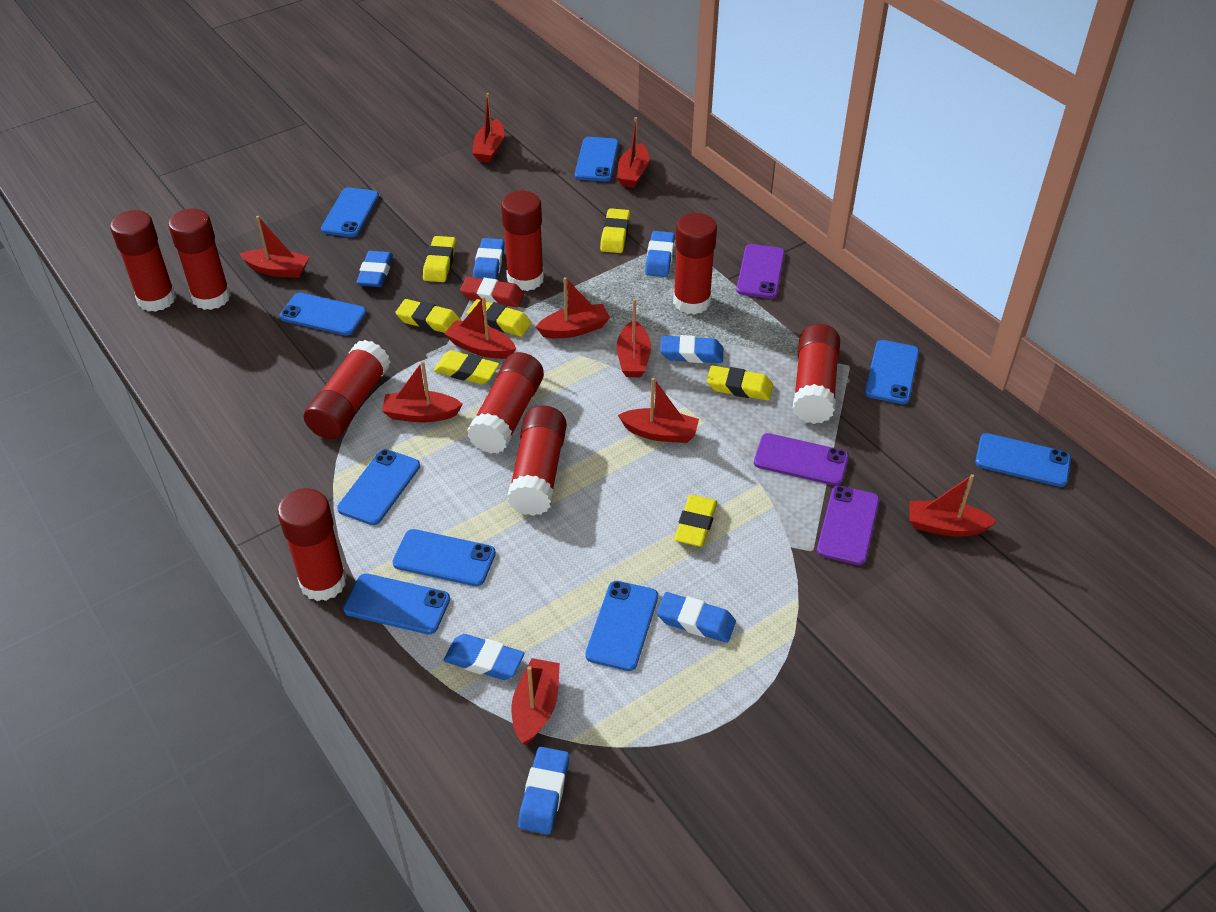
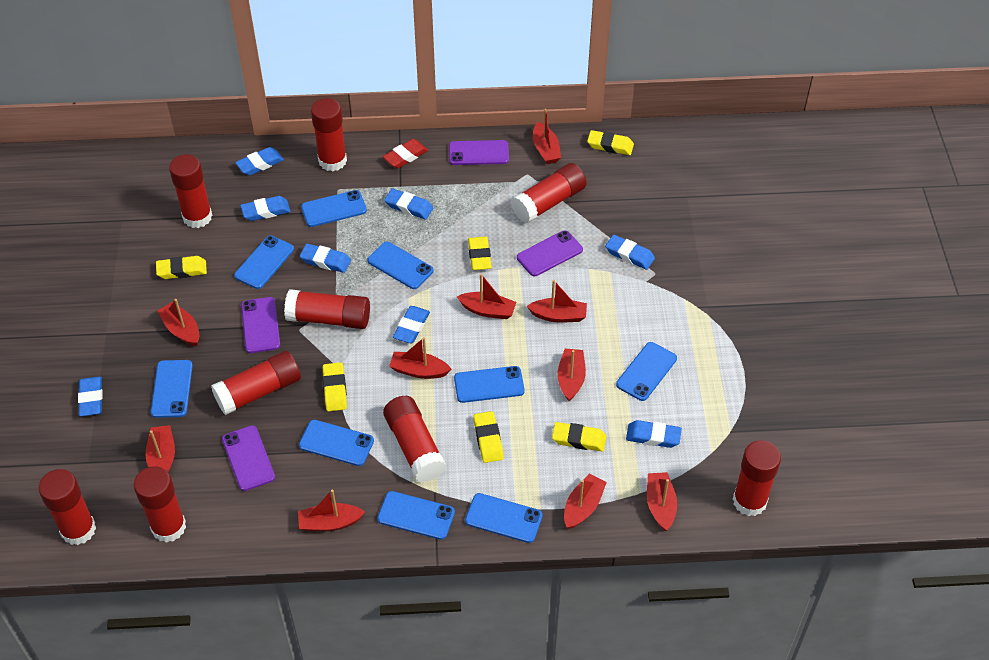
blue eraser: 7 -> 8
purple phone: 3 -> 4
yellow eraser: 7 -> 6

